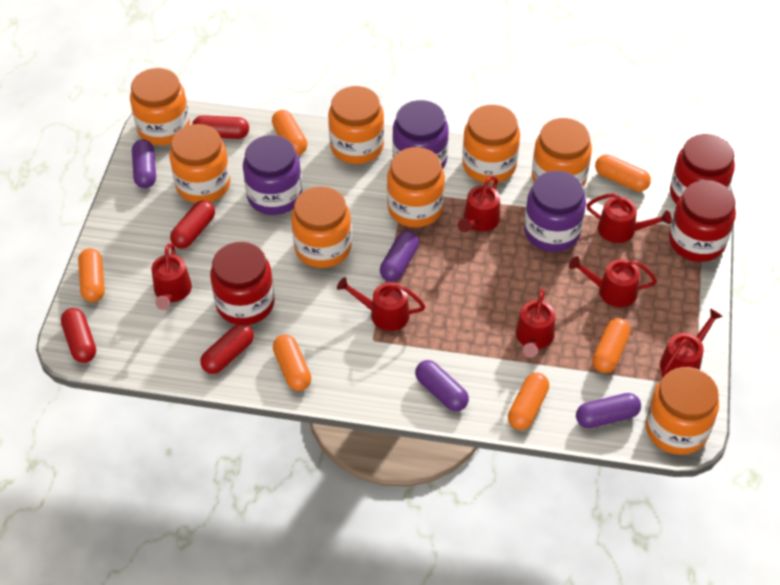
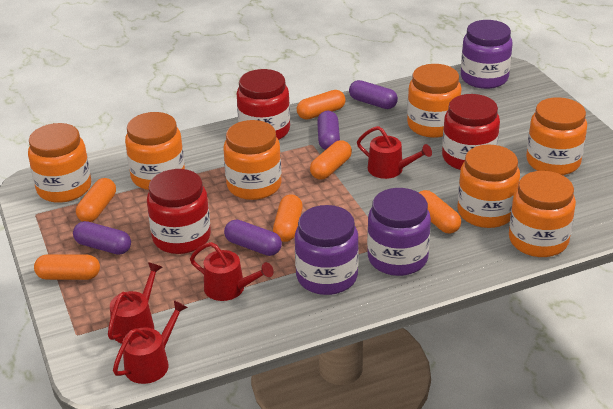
orange jar: 8 -> 7
red capsule: 4 -> 0
red watering can: 7 -> 4

